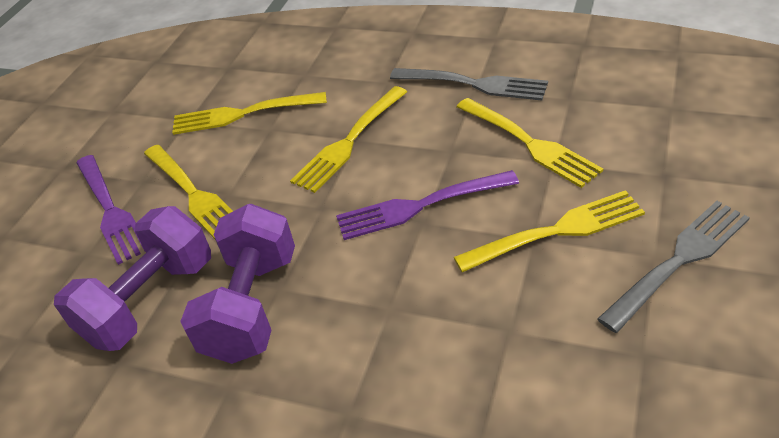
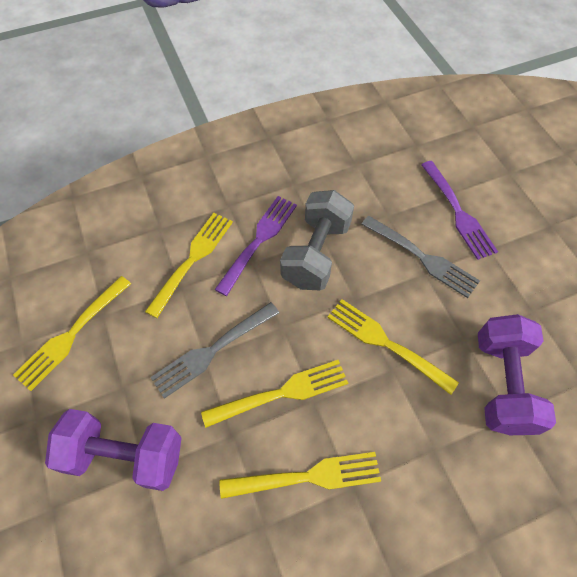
grey dumbbell: 0 -> 1

